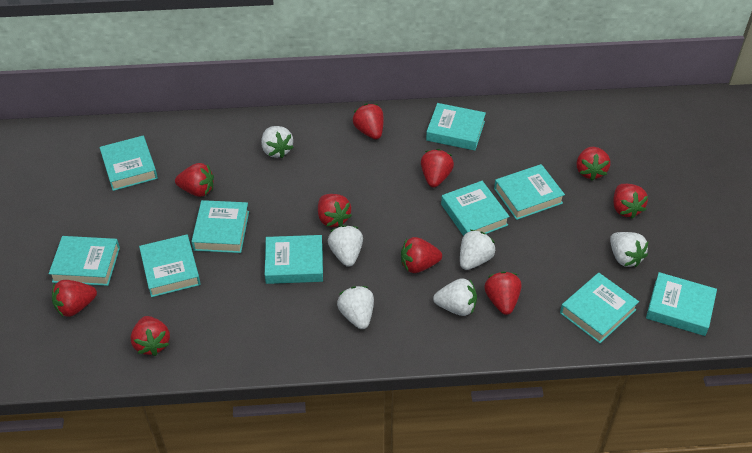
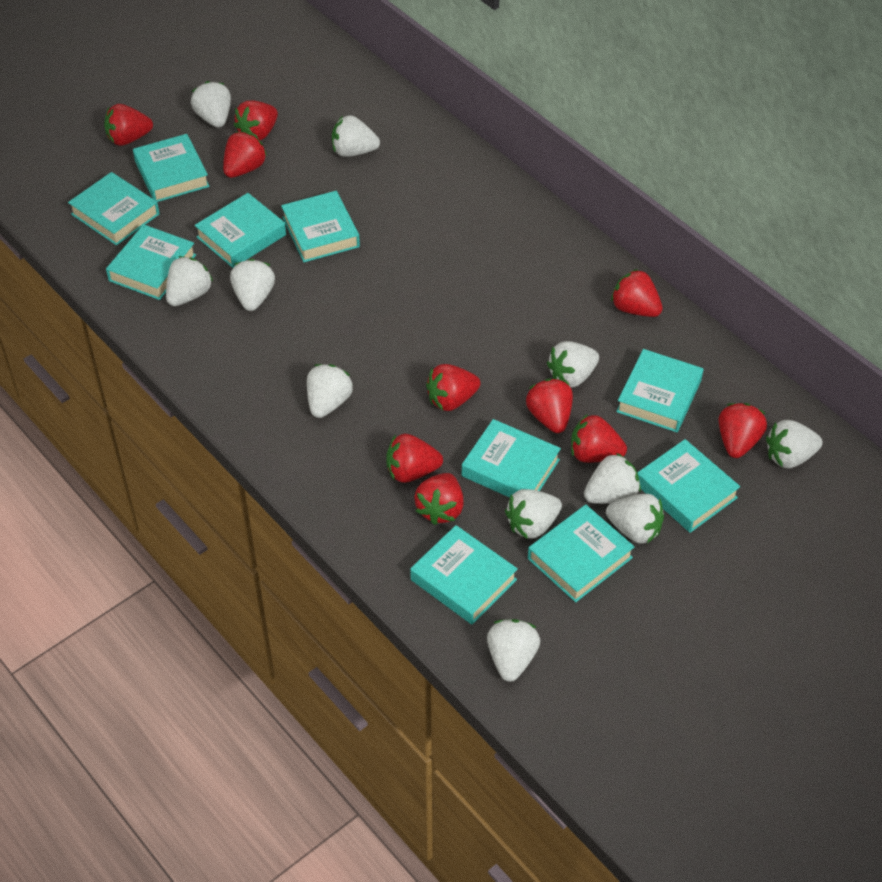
white strawberry: 6 -> 11

